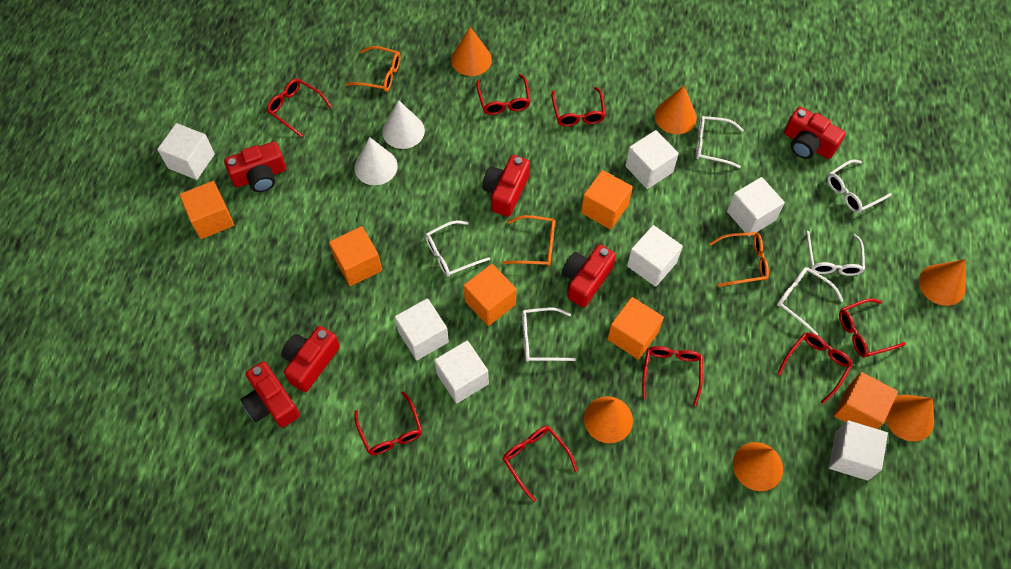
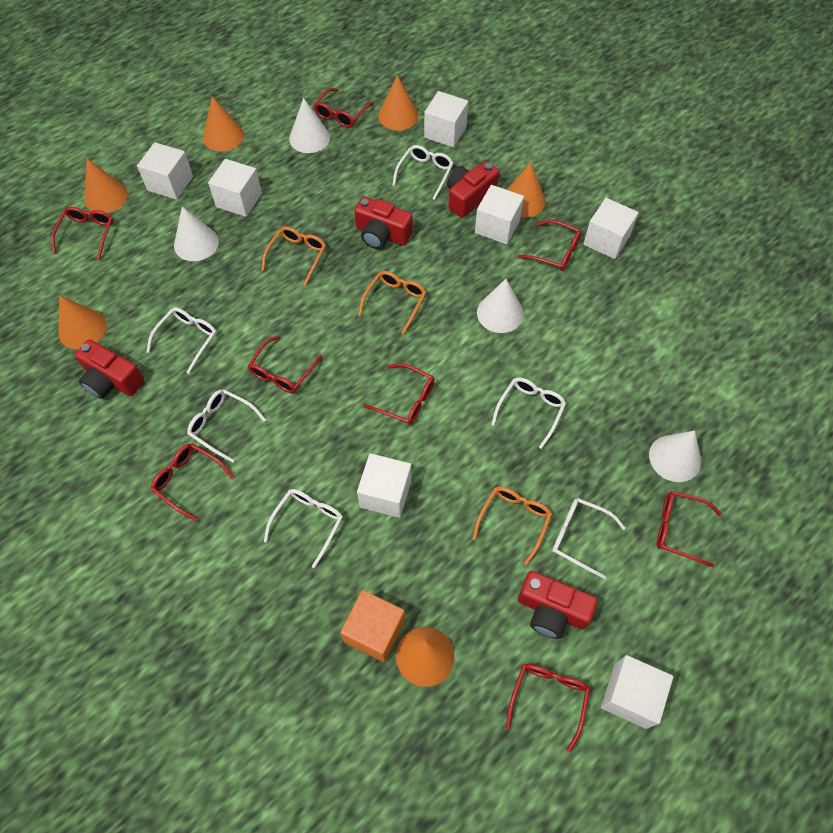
orange cube: 6 -> 1
red camera: 6 -> 4
white cone: 2 -> 4

